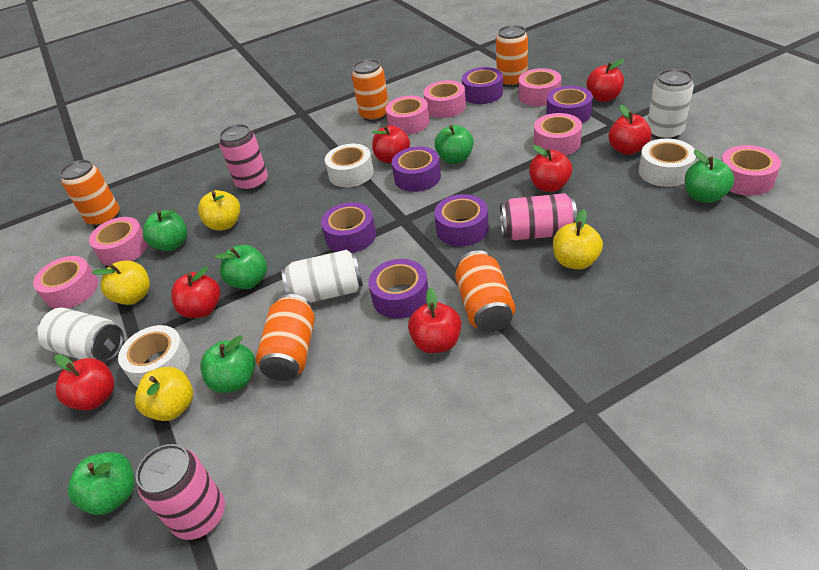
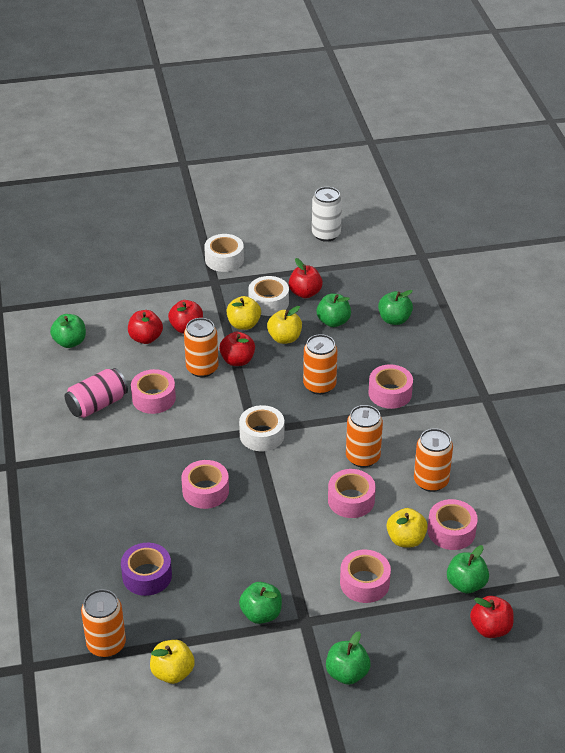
pink can: 3 -> 1
pink tape: 7 -> 6
purple tape: 6 -> 1
red apple: 7 -> 5
white can: 3 -> 1

